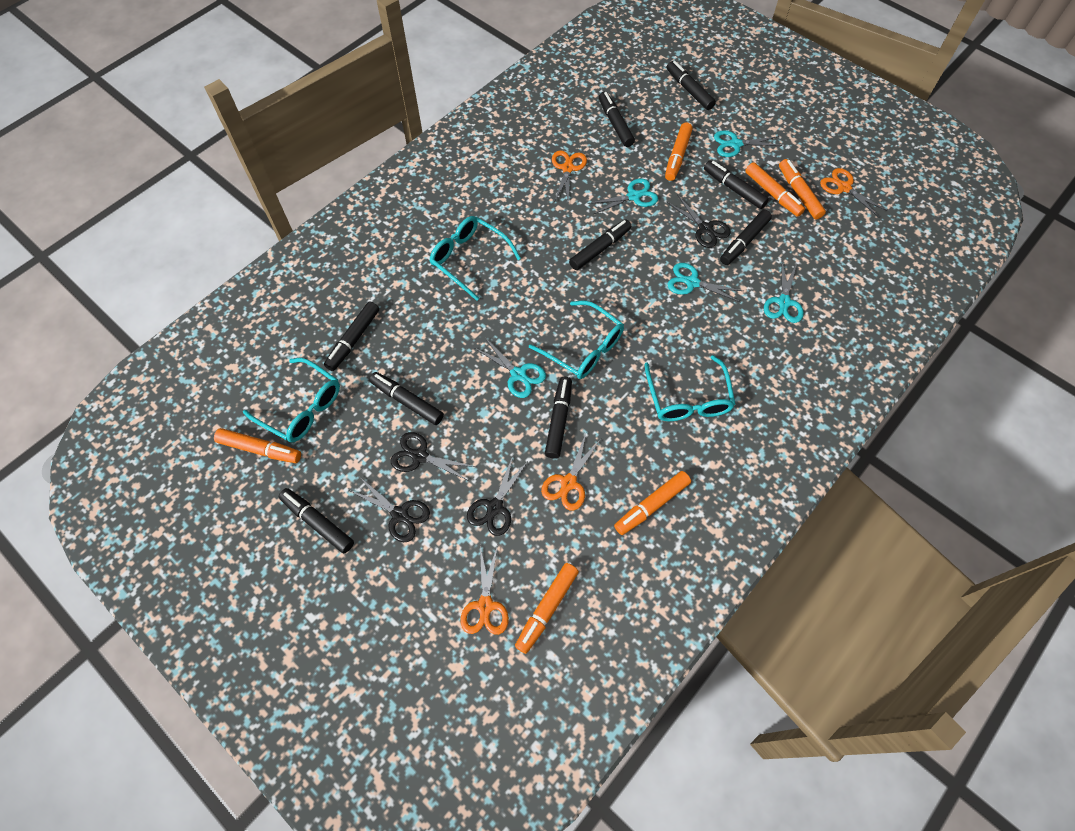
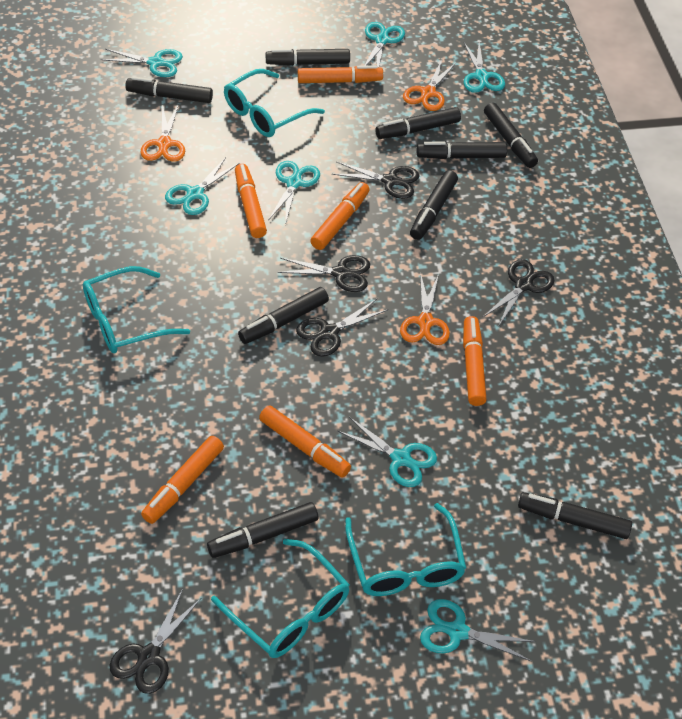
black scissors: 4 -> 5
orange scissors: 4 -> 3
turquoise scissors: 5 -> 7

